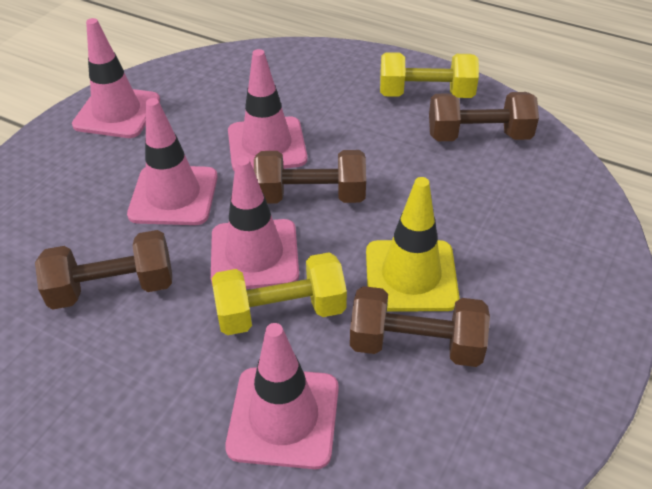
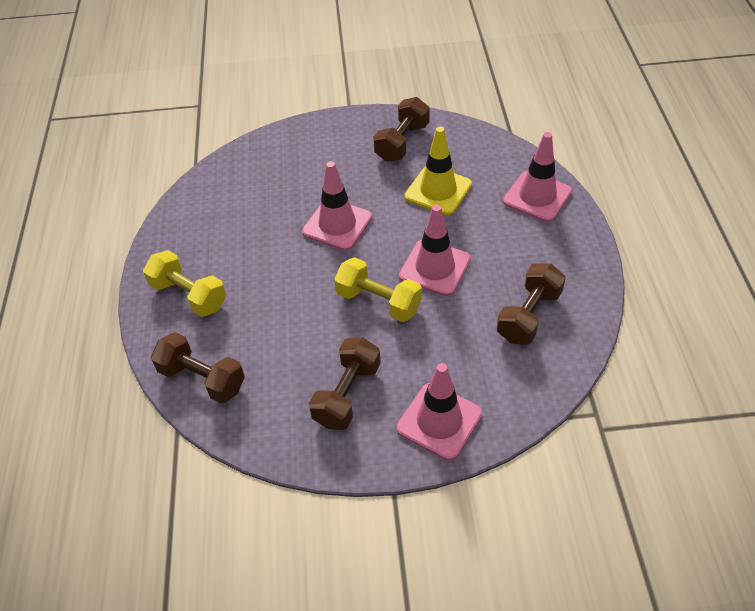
pink traffic cone: 5 -> 4

